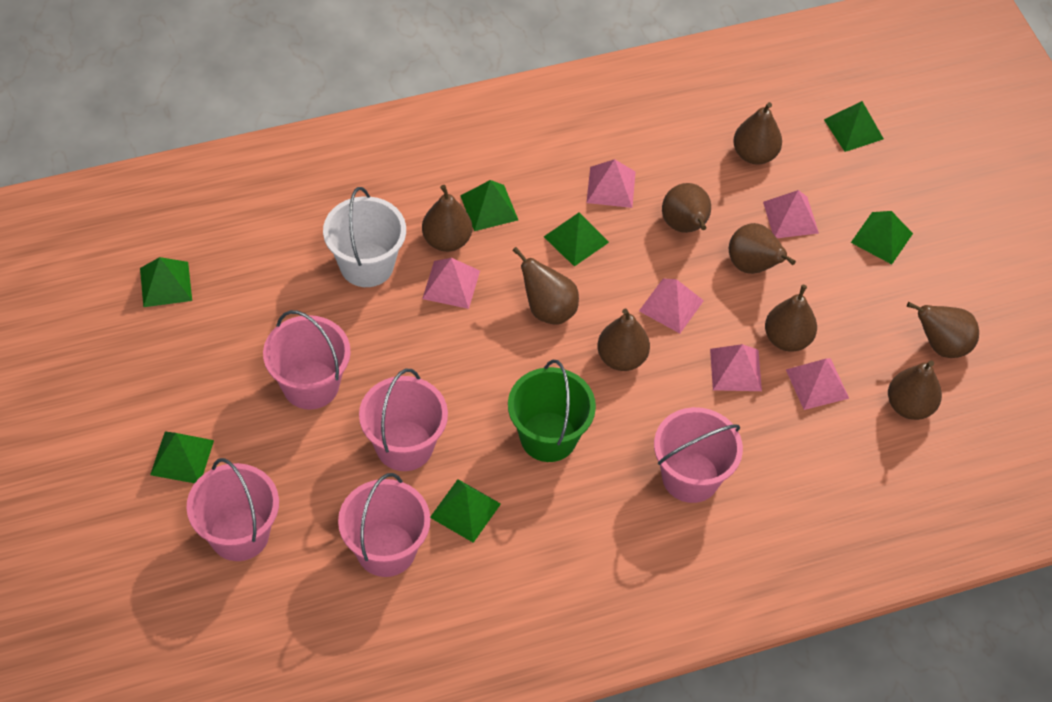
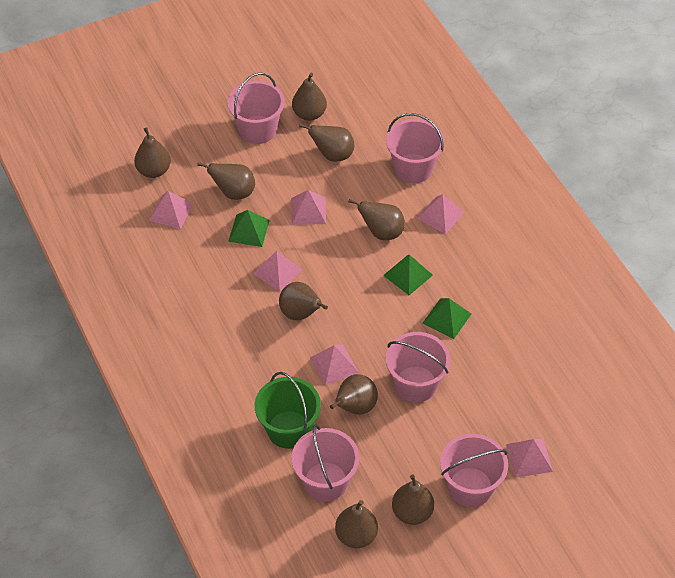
green pyramid: 7 -> 3
white bucket: 1 -> 0

